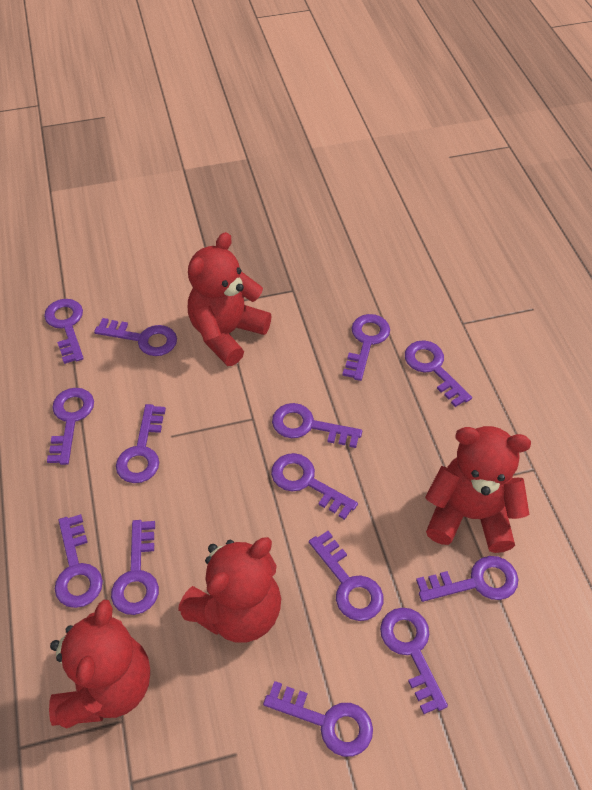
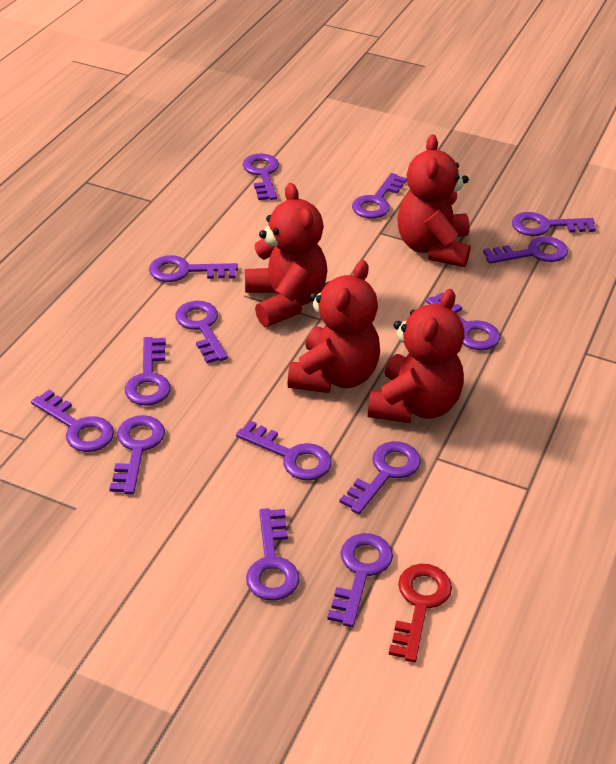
red key: 0 -> 1

